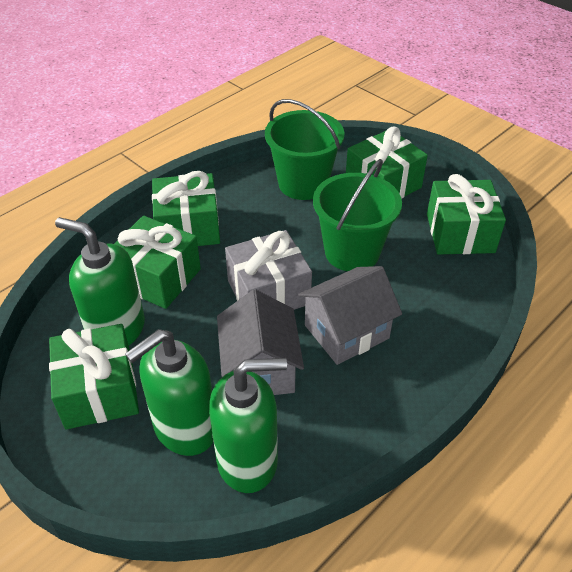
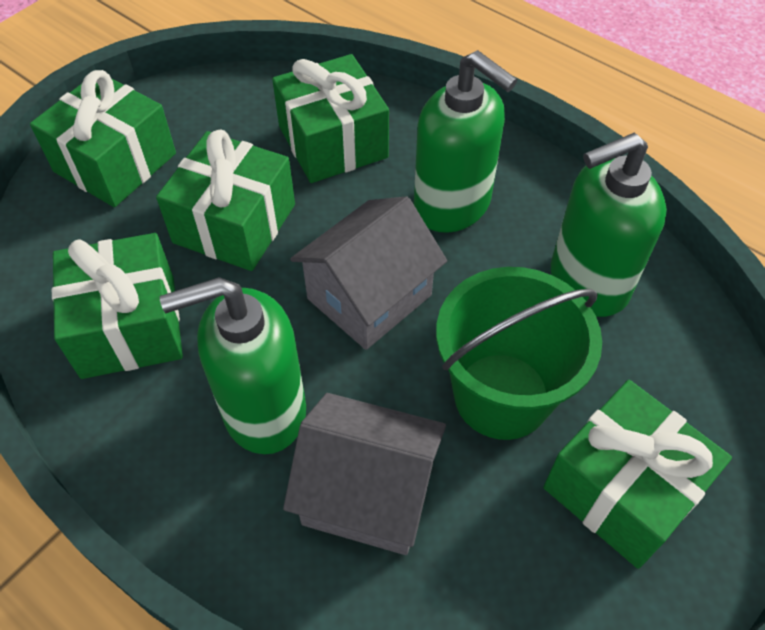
green bucket: 2 -> 1
grey gift: 1 -> 0

